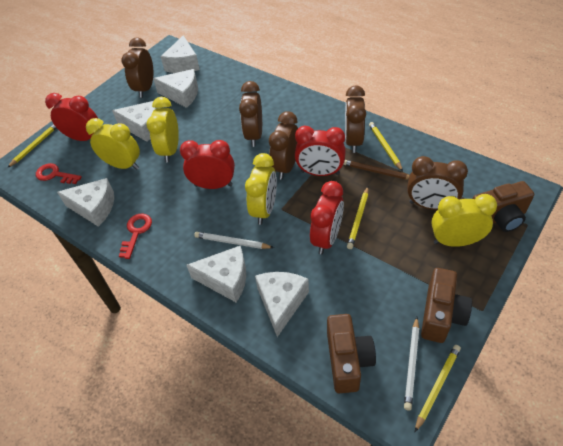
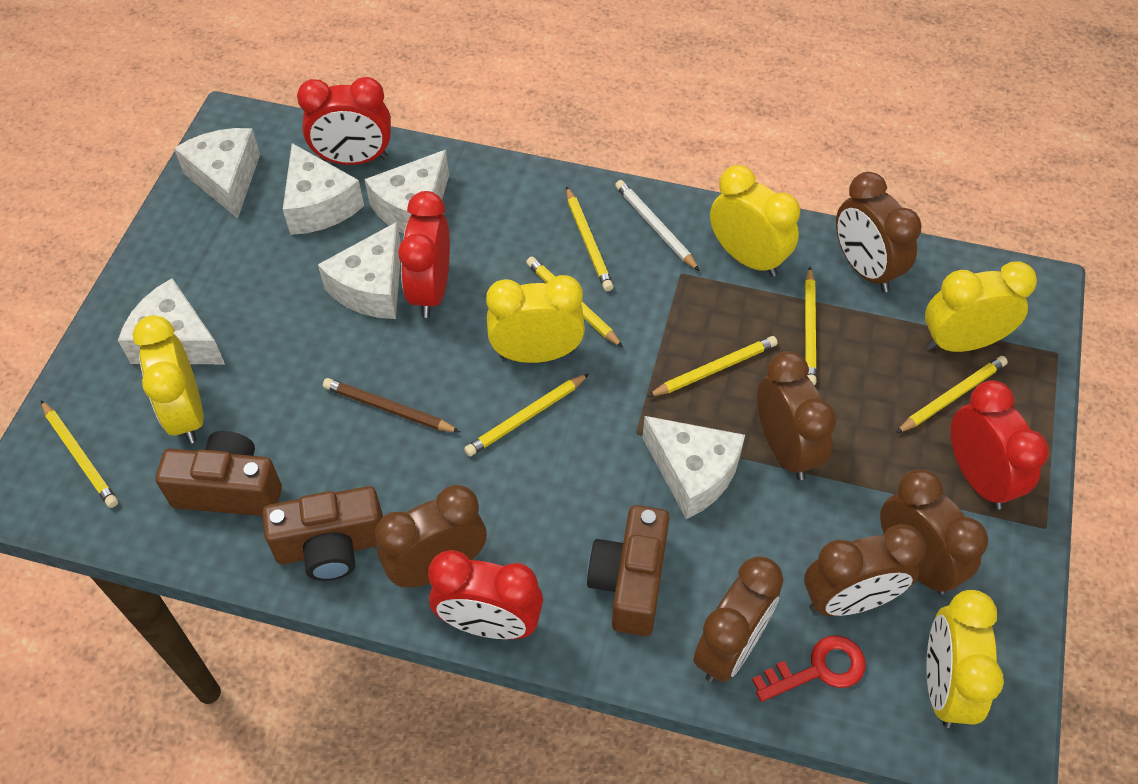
brown clock: 5 -> 6
red key: 2 -> 1
white pencil: 2 -> 1
yellow clock: 4 -> 5
yellow pencil: 4 -> 7

